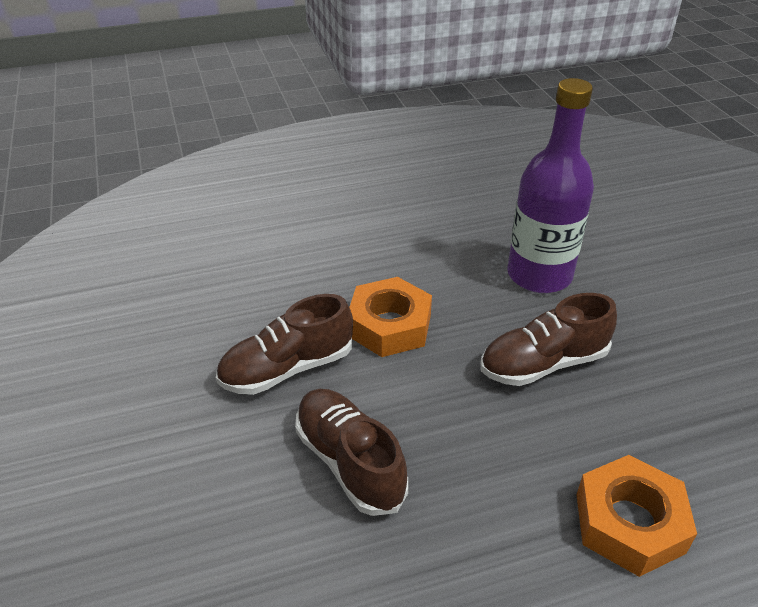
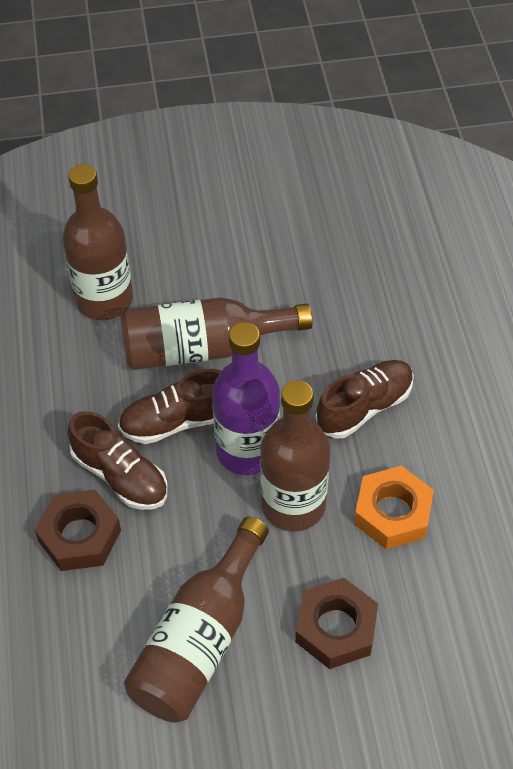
brown bottle: 0 -> 4
brown nut: 0 -> 2
orange nut: 2 -> 1

